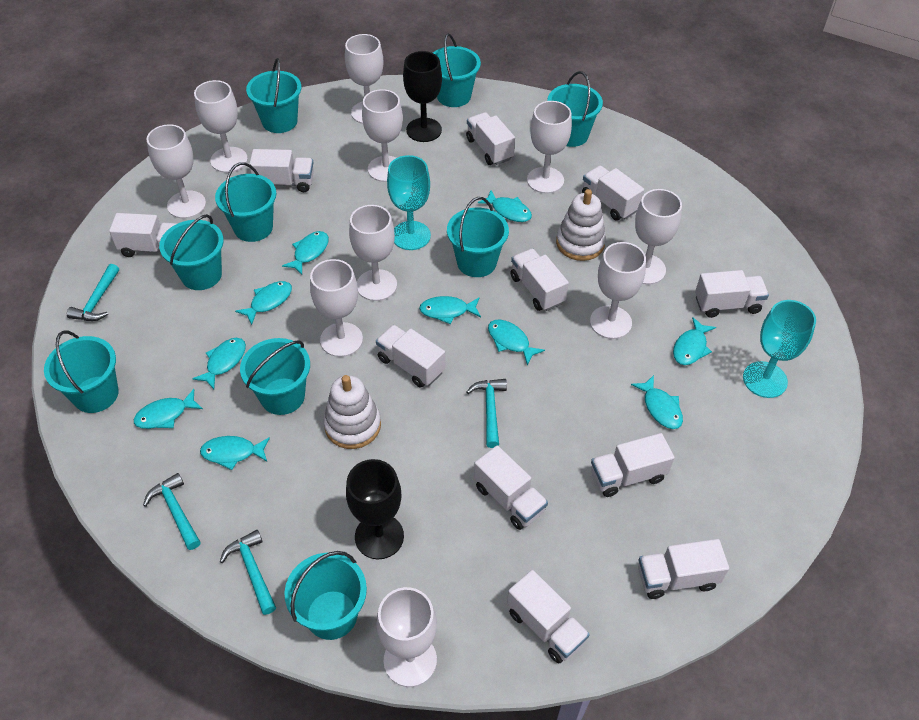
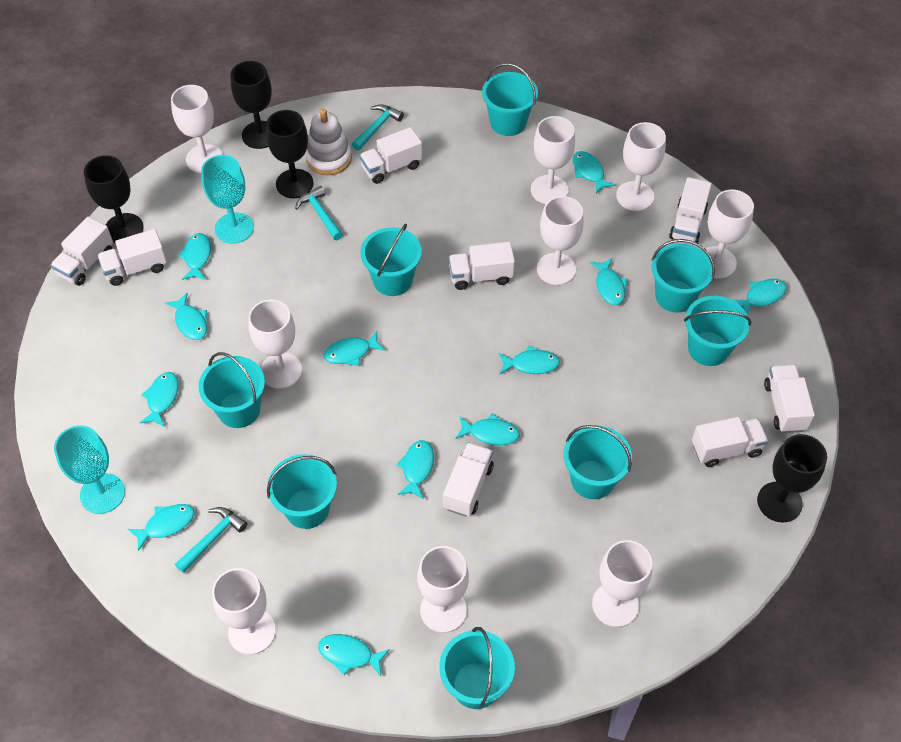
black goblet: 2 -> 4
turquoise bucket: 9 -> 8
turquoise fish: 10 -> 12
turquoise hammer: 4 -> 3
white goblet: 10 -> 9
white stacking toy: 2 -> 1
white truck: 11 -> 8

